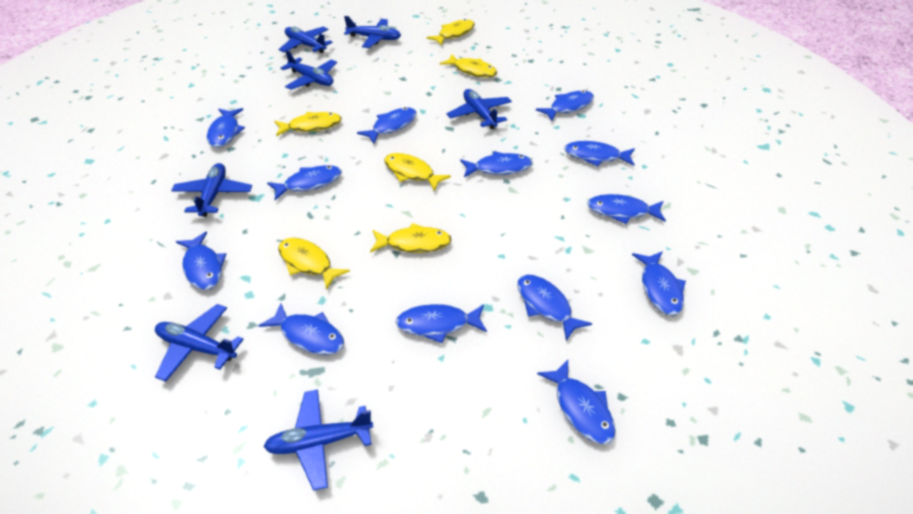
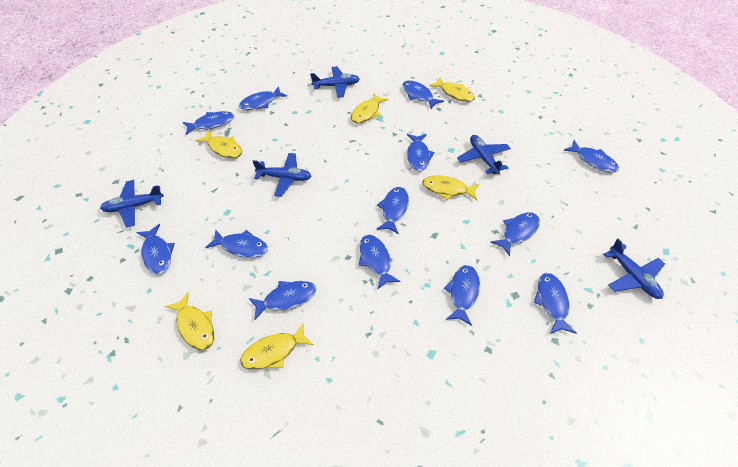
blue plane: 7 -> 5

